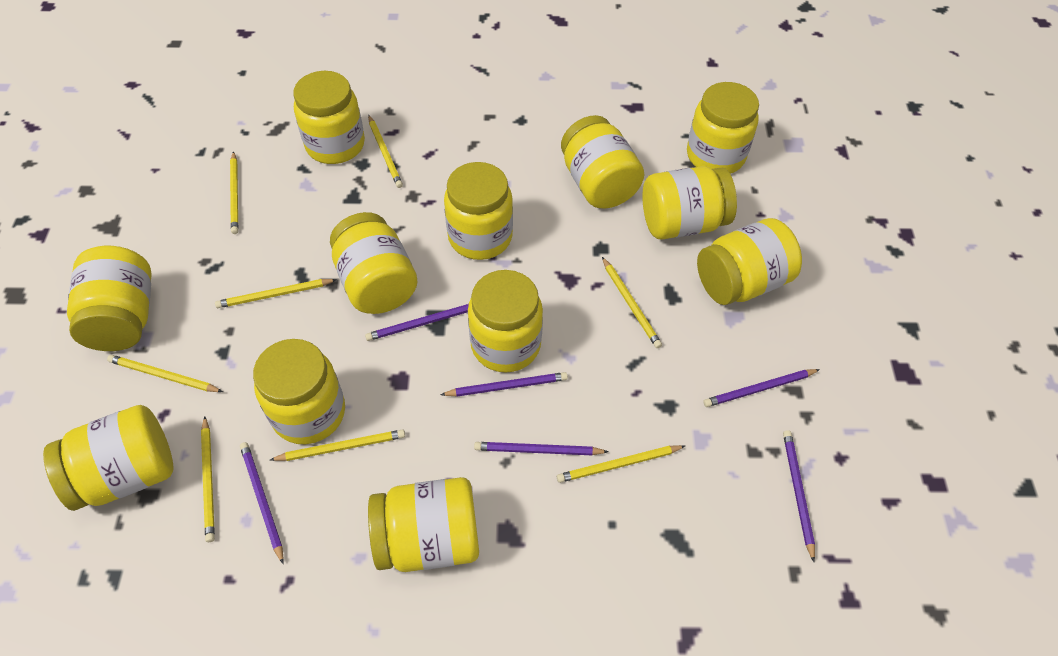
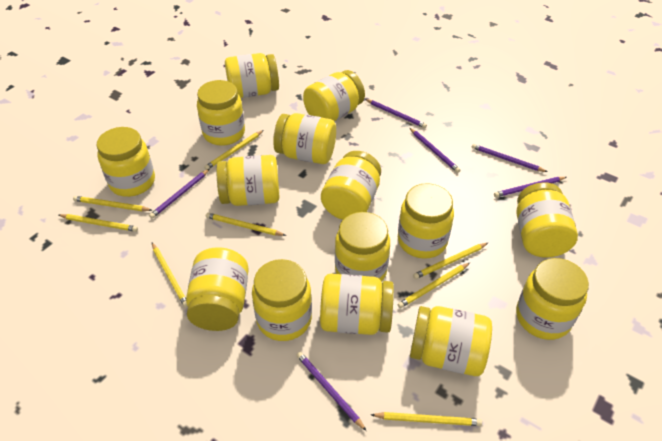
yellow jar: 12 -> 15

